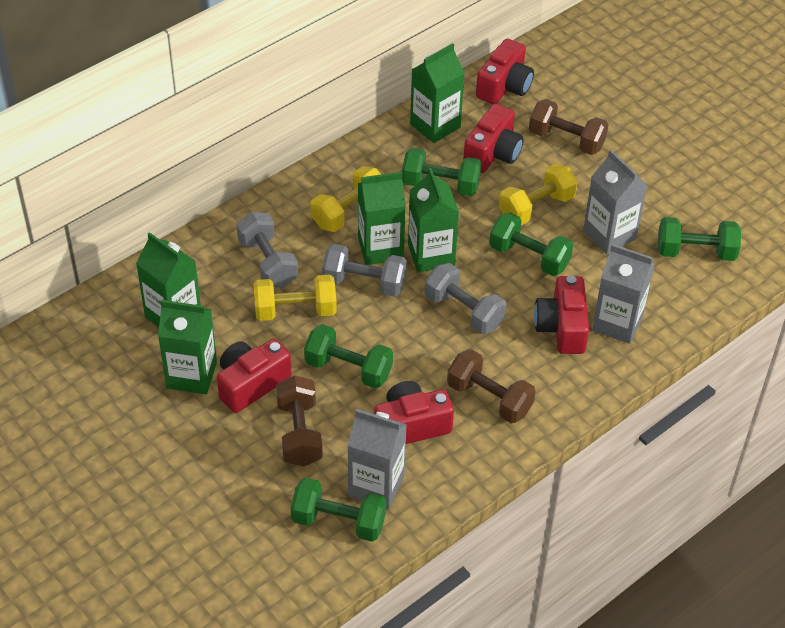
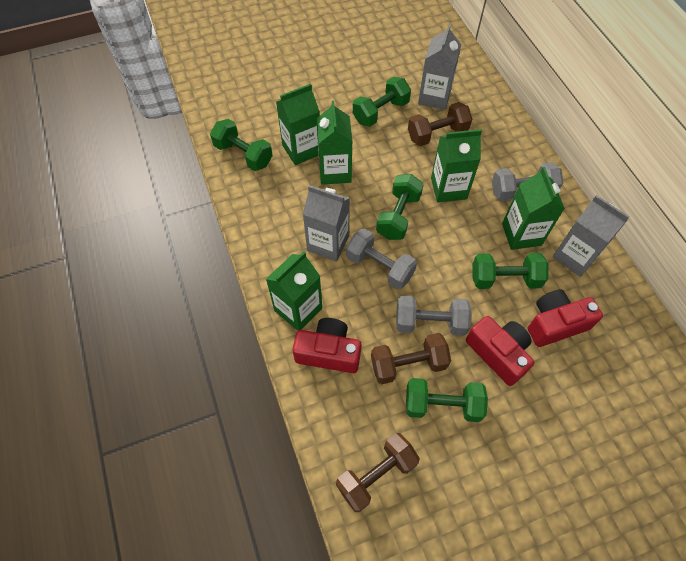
red camera: 5 -> 3
yellow dumbbell: 3 -> 0

